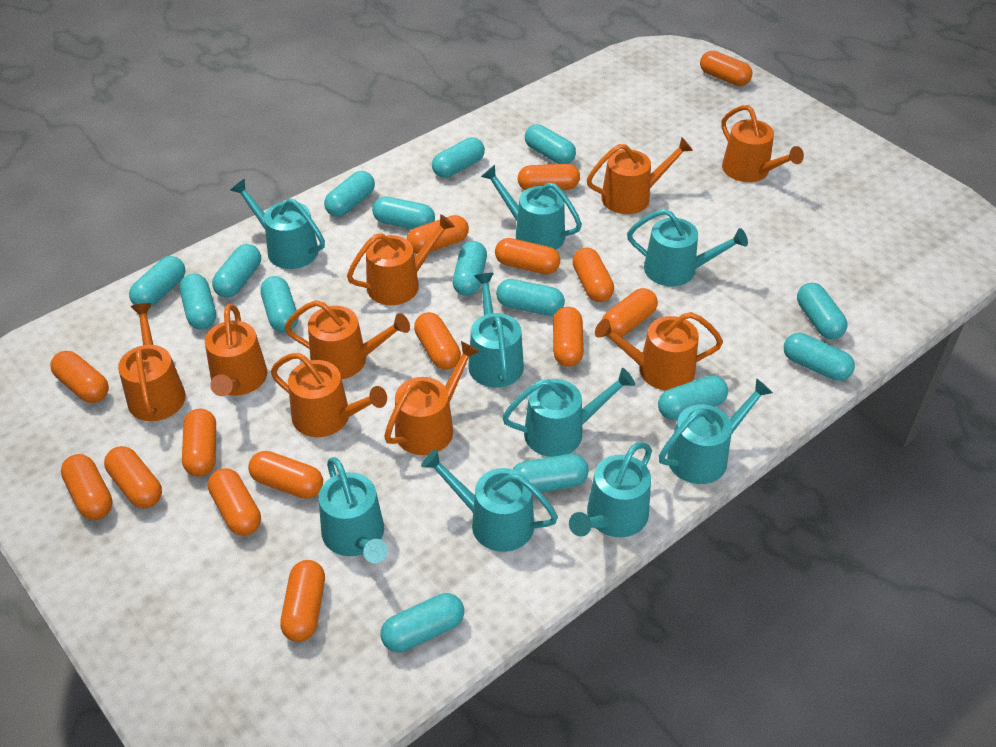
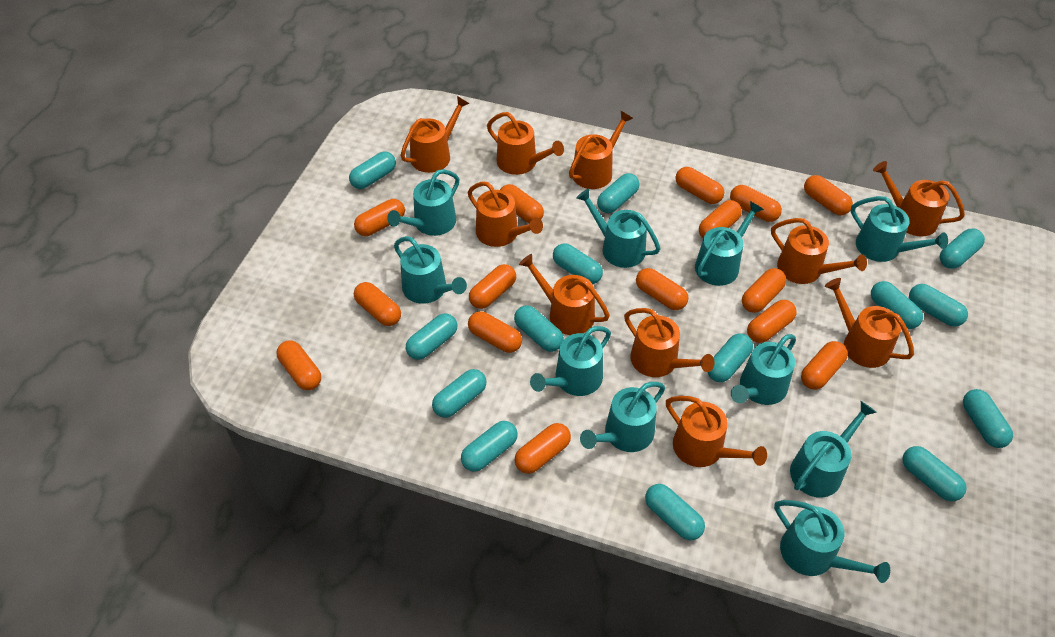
orange watering can: 9 -> 10
turquoise capsule: 15 -> 14
turquoise watering can: 9 -> 10

